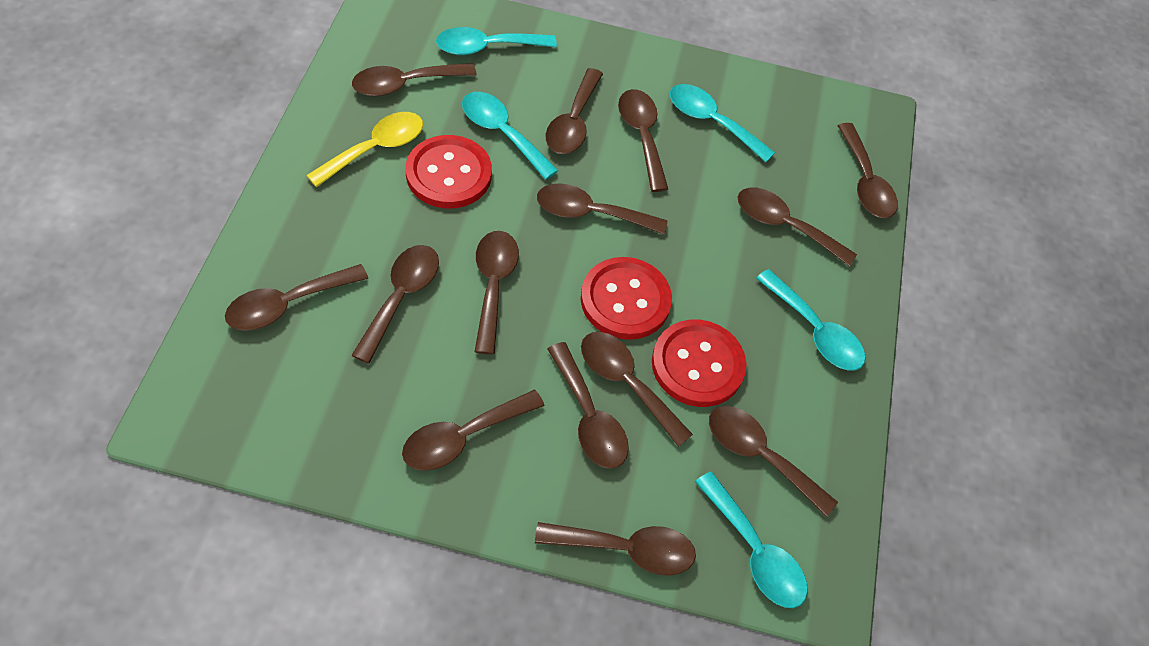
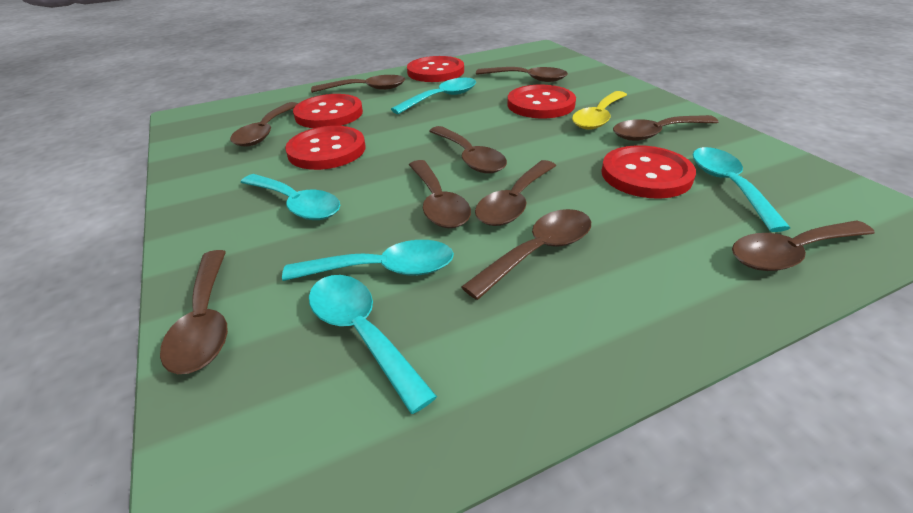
brown spoon: 14 -> 10
red button: 3 -> 5

